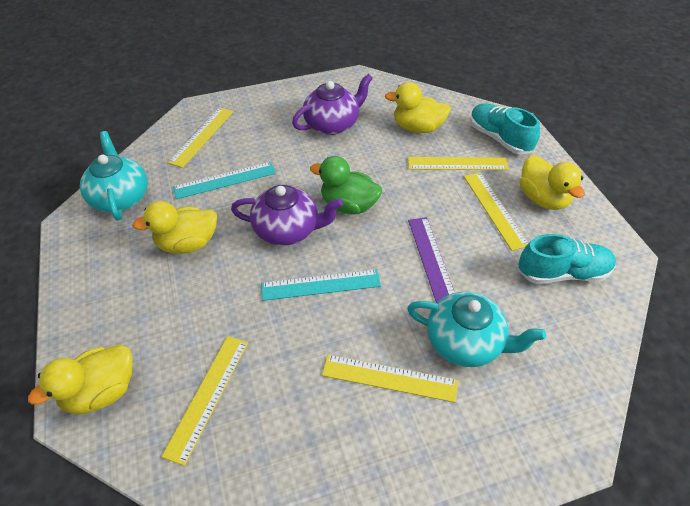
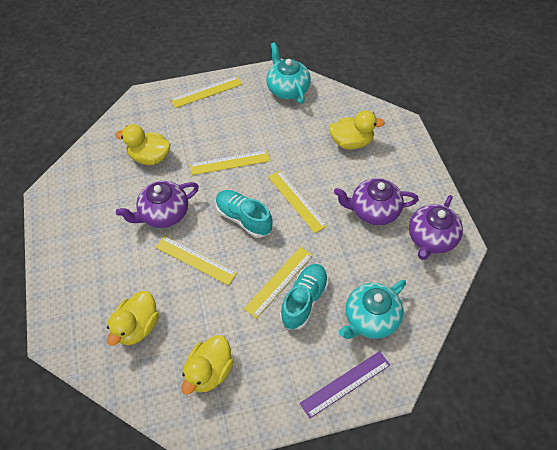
green duck: 1 -> 0
purple teapot: 2 -> 3
turquoise ruler: 2 -> 0

